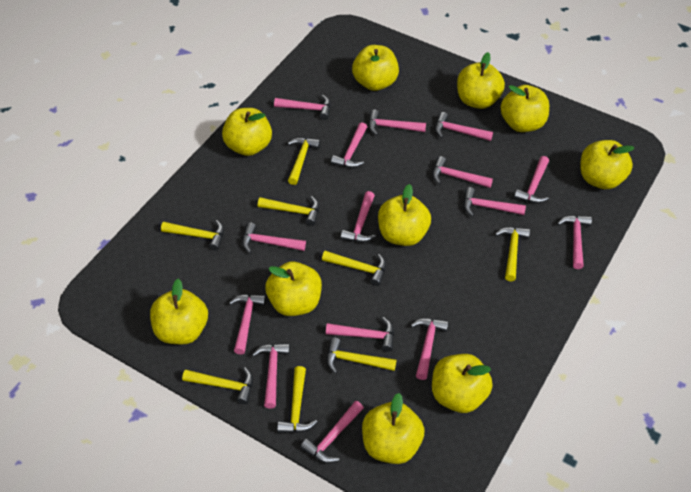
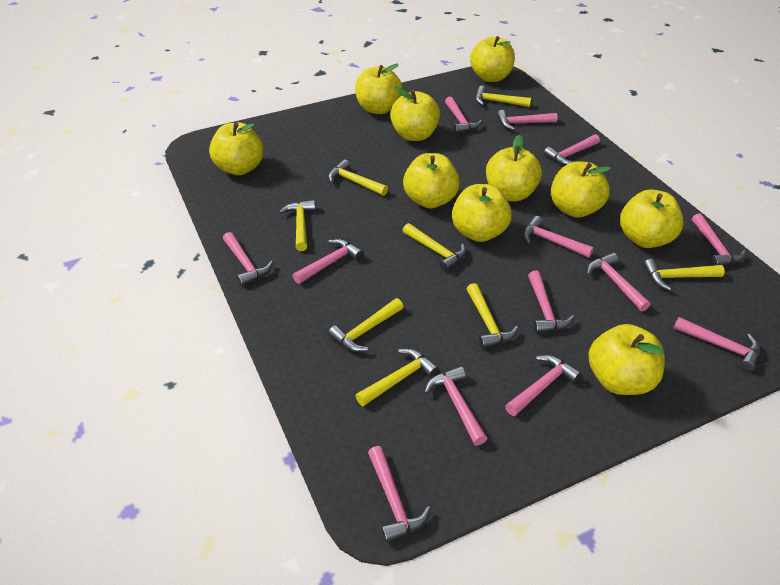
pink hammer: 15 -> 13

